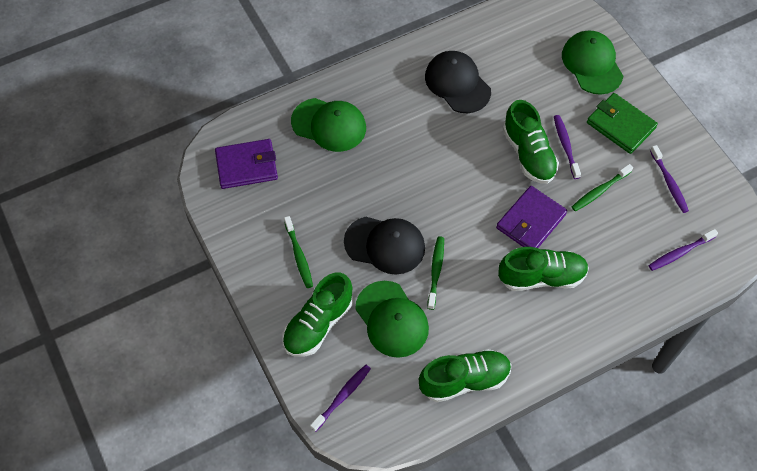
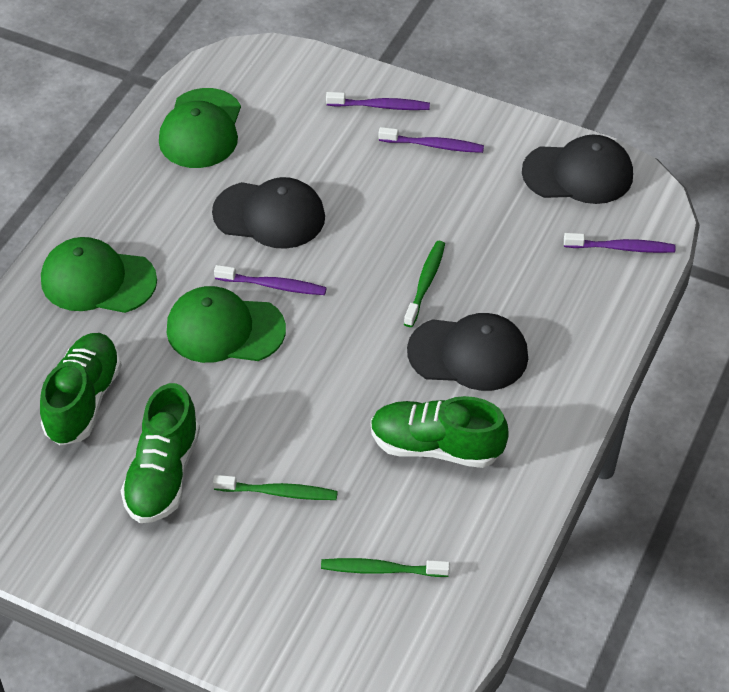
black cap: 2 -> 3
green shoe: 4 -> 3
green wallet: 1 -> 0
purple wallet: 2 -> 0

